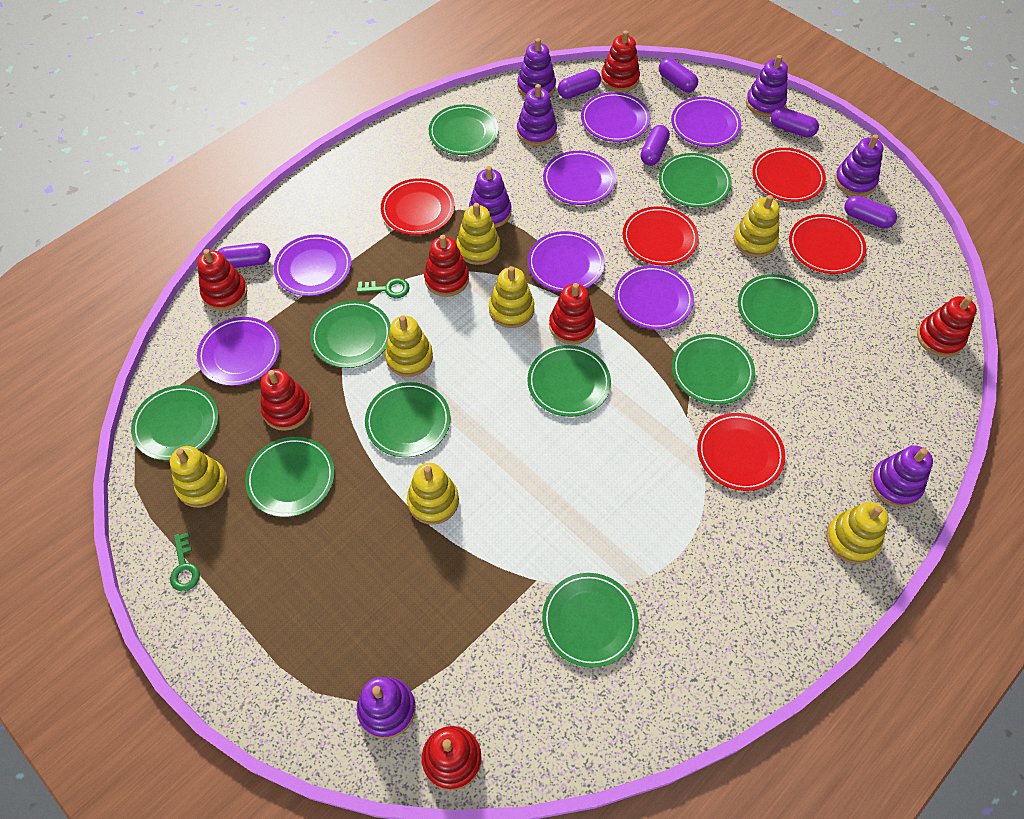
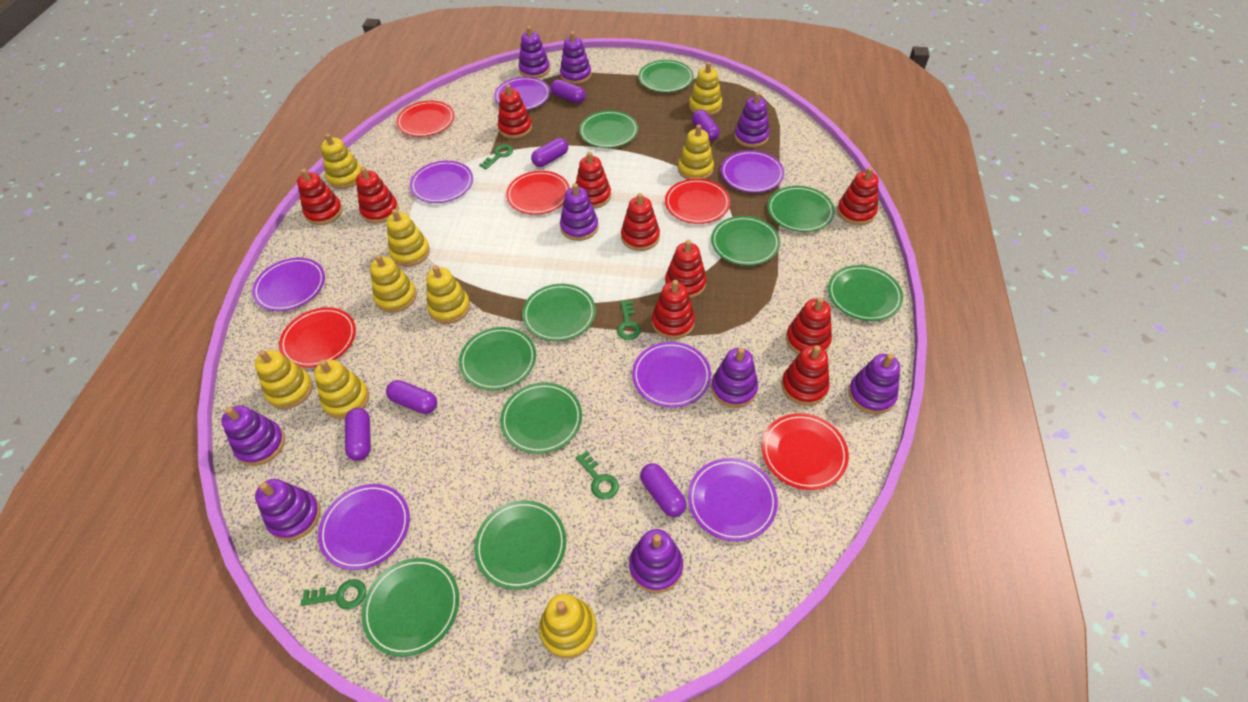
green key: 2 -> 4
purple stacking toy: 7 -> 9
red stacking toy: 7 -> 10
yellow stacking toy: 7 -> 9

